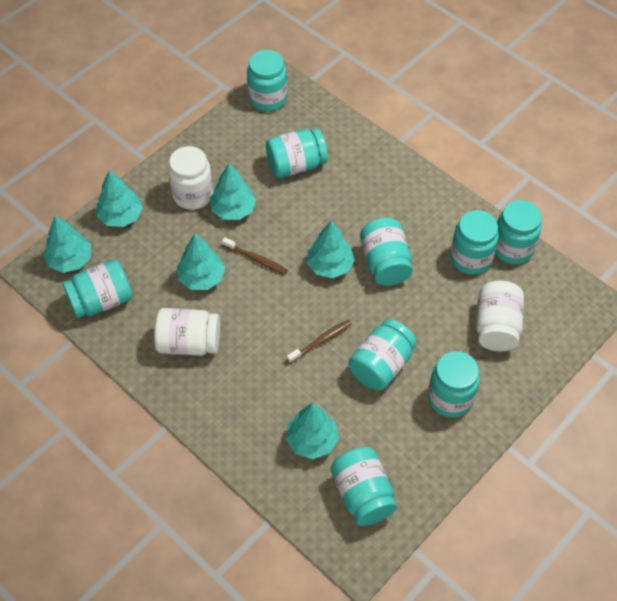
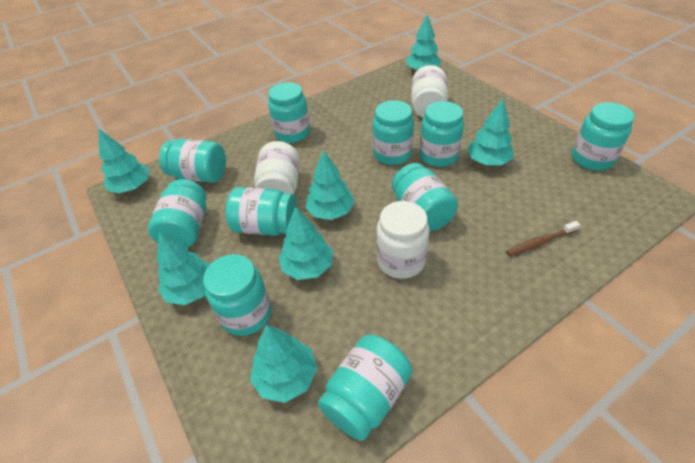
brown toothbrush: 2 -> 1
turquoise jar: 9 -> 10
turquoise tree: 6 -> 7

